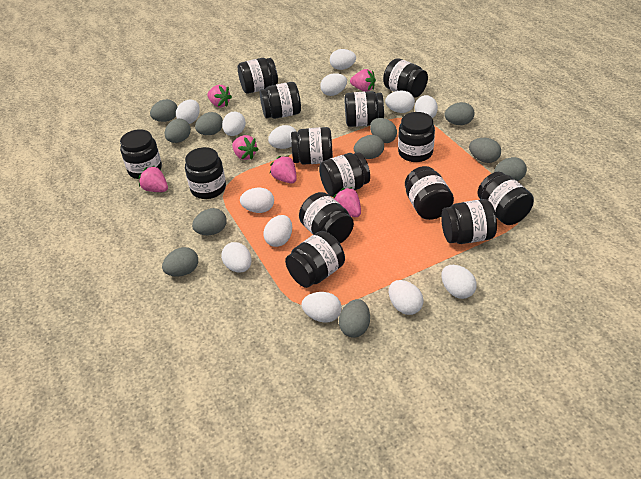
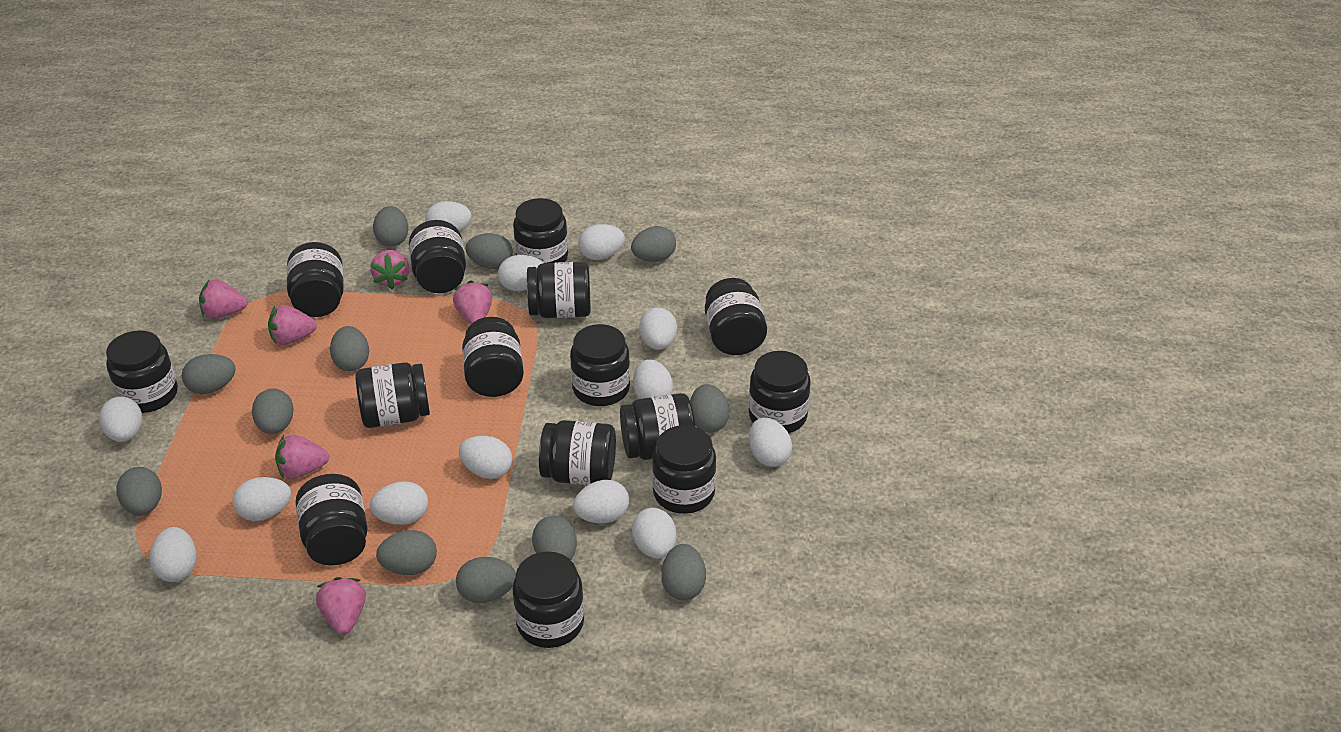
black jar: 14 -> 15
grey egg: 11 -> 12

